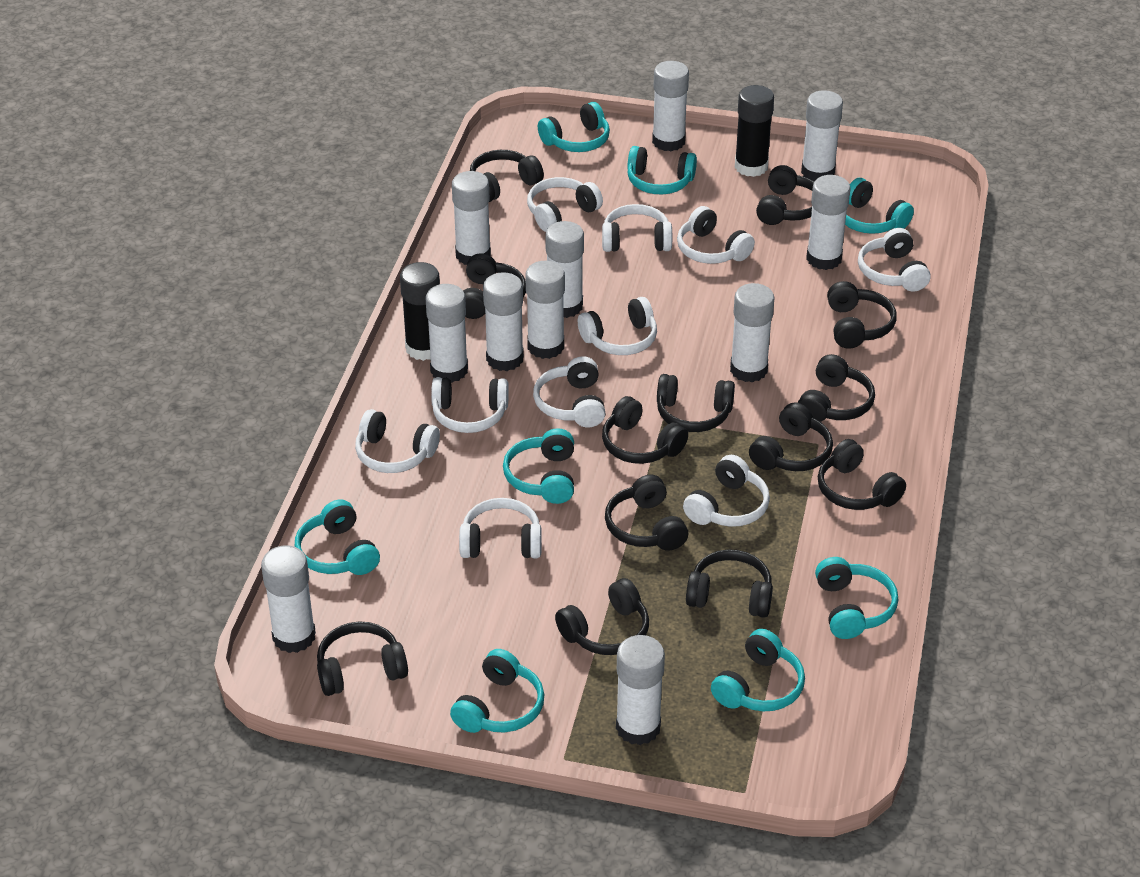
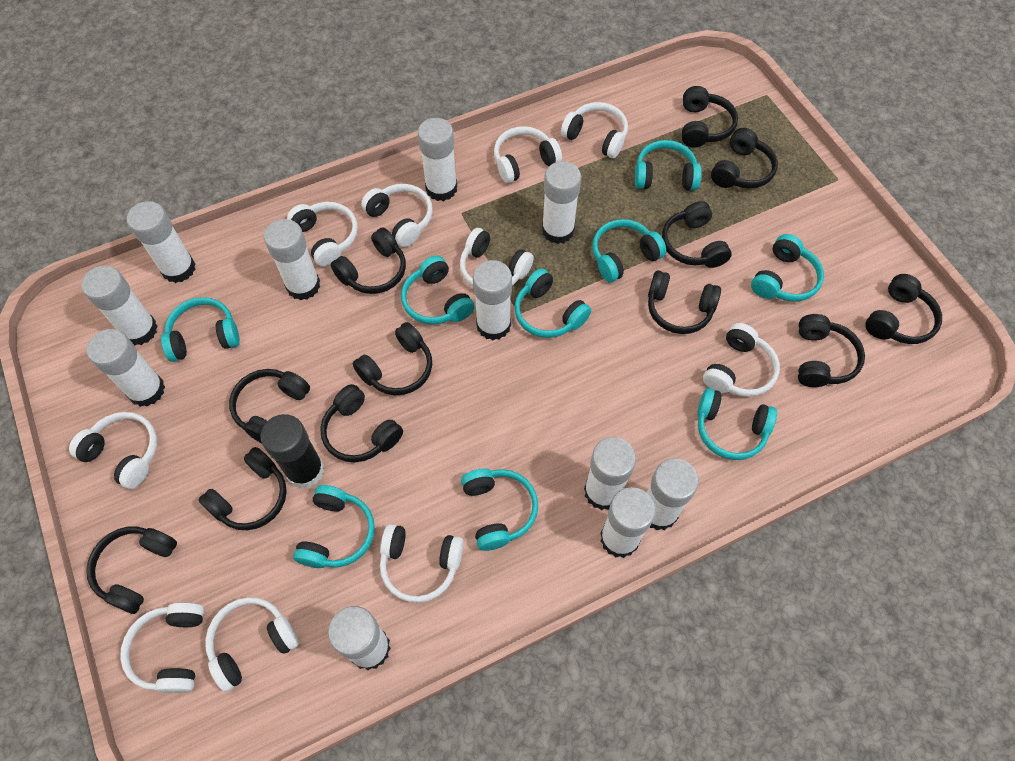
black glue stick: 2 -> 1
black headphones: 13 -> 12
turquoise headphones: 8 -> 9

